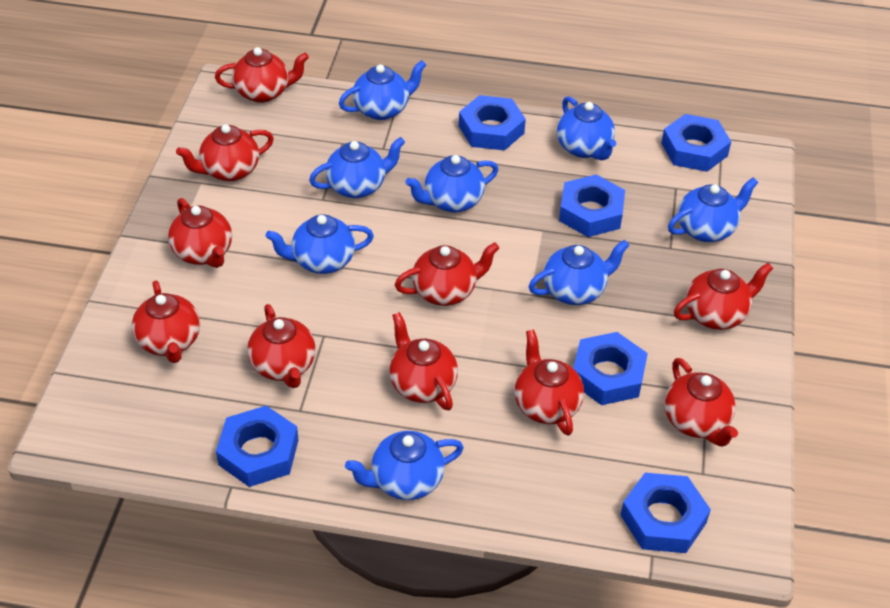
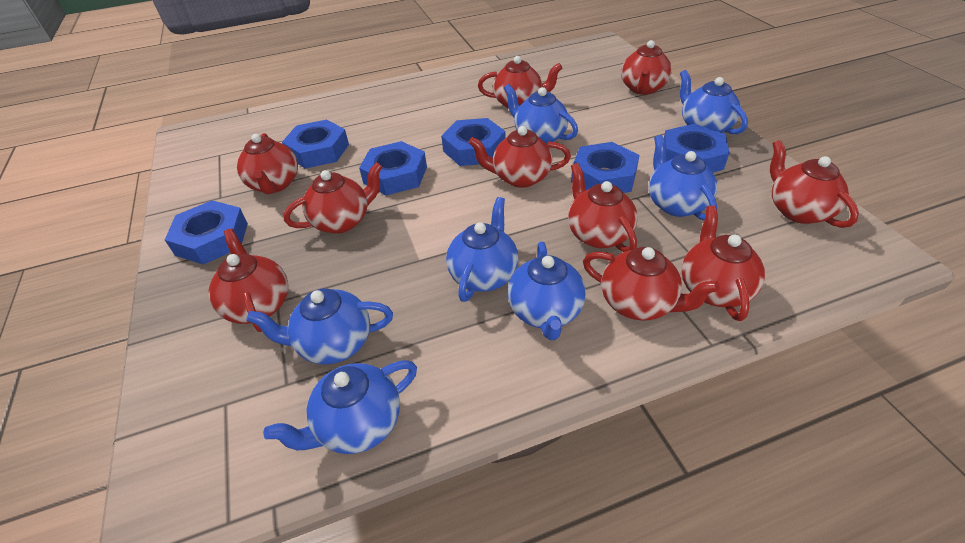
blue teapot: 8 -> 7

